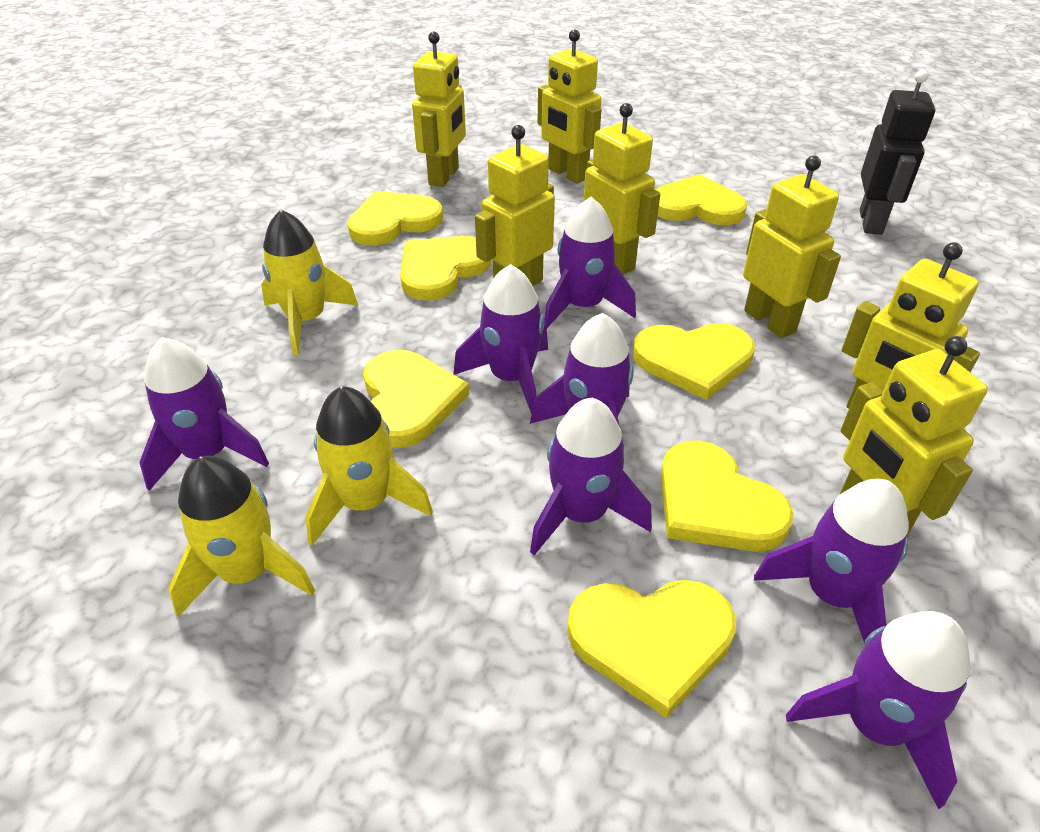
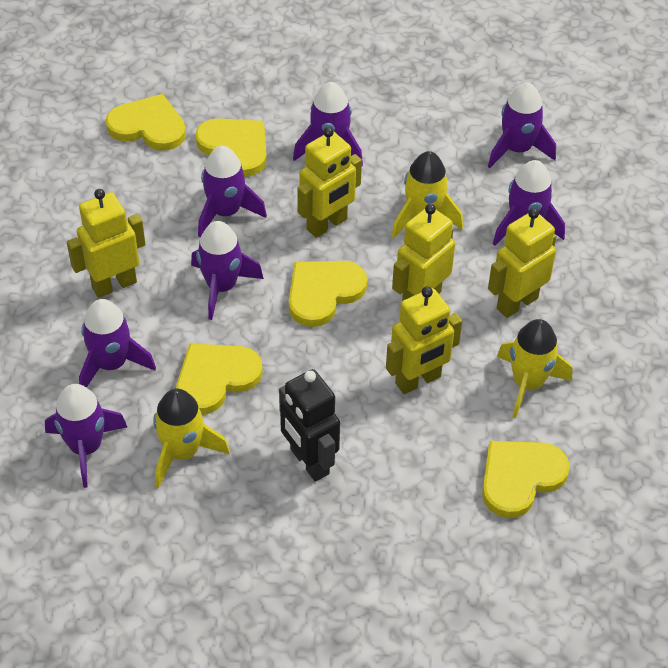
yellow heart: 7 -> 5
yellow robot: 7 -> 5

